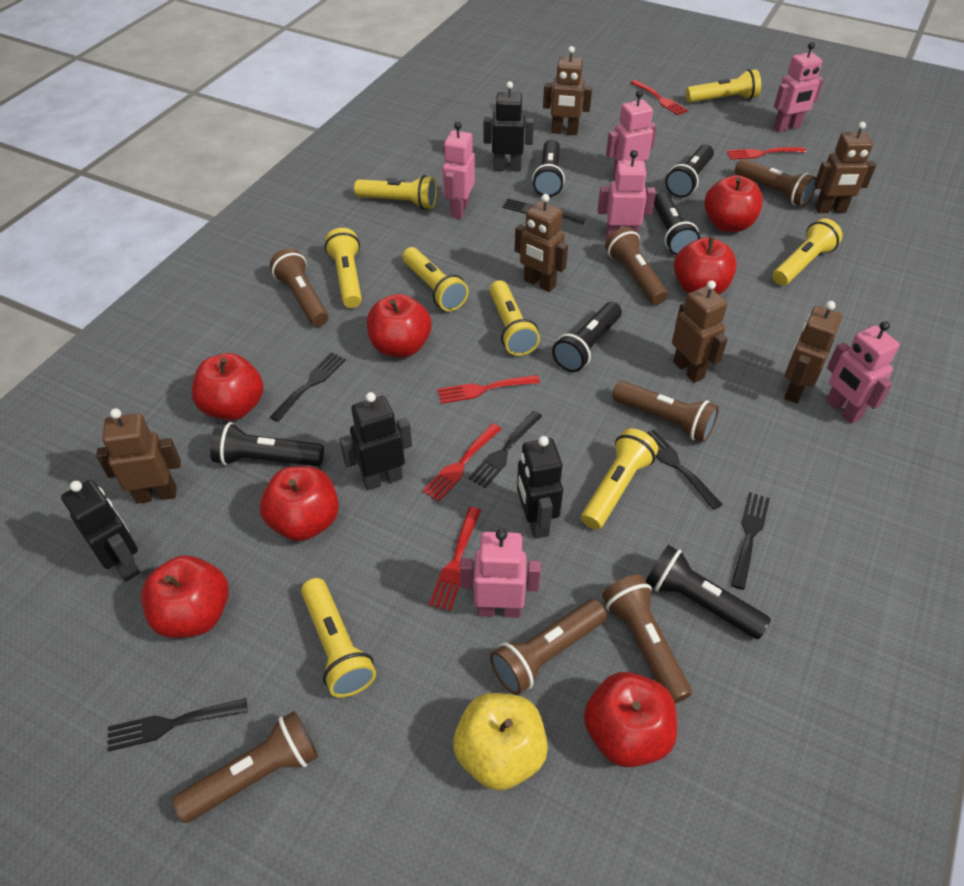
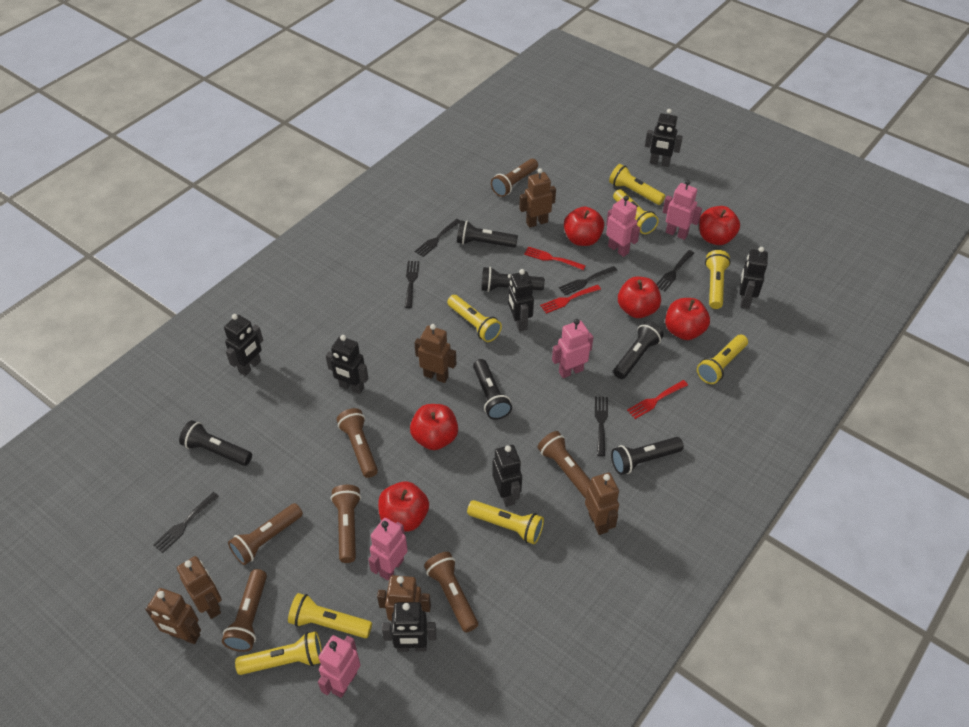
black robot: 4 -> 7
pink robot: 6 -> 5
red apple: 7 -> 6
red fork: 5 -> 3
yellow apple: 1 -> 0

